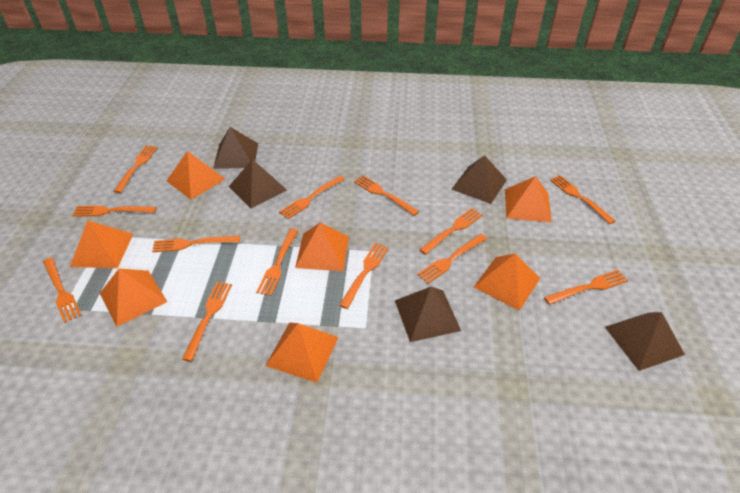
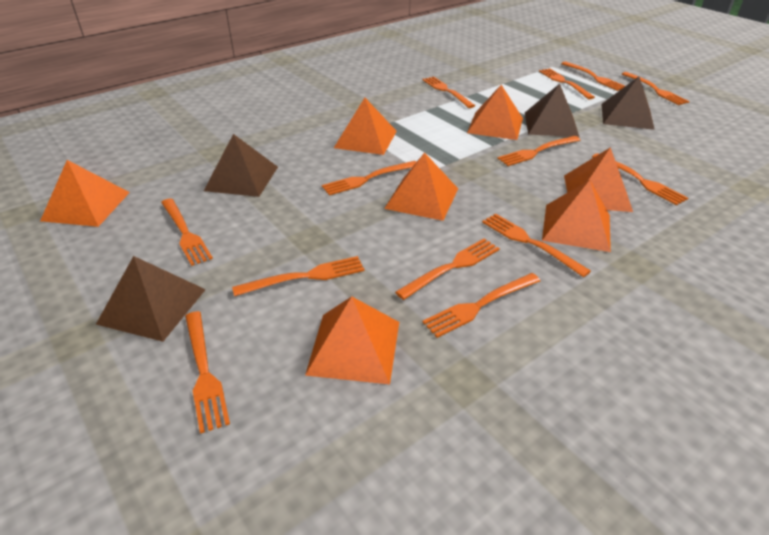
brown pyramid: 5 -> 4

